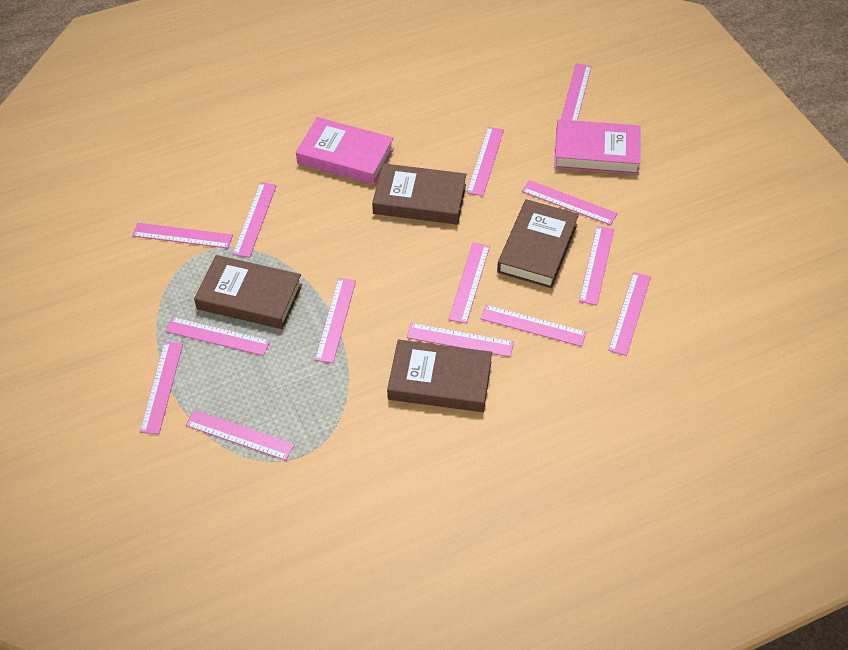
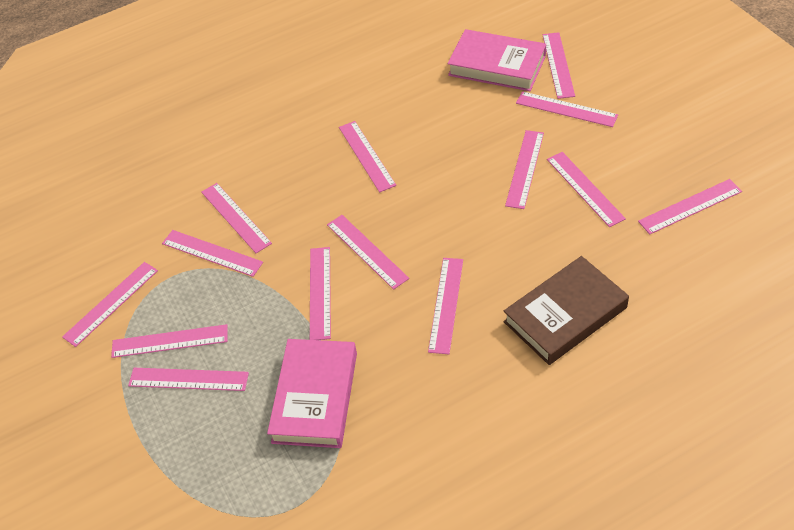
brown book: 4 -> 1

